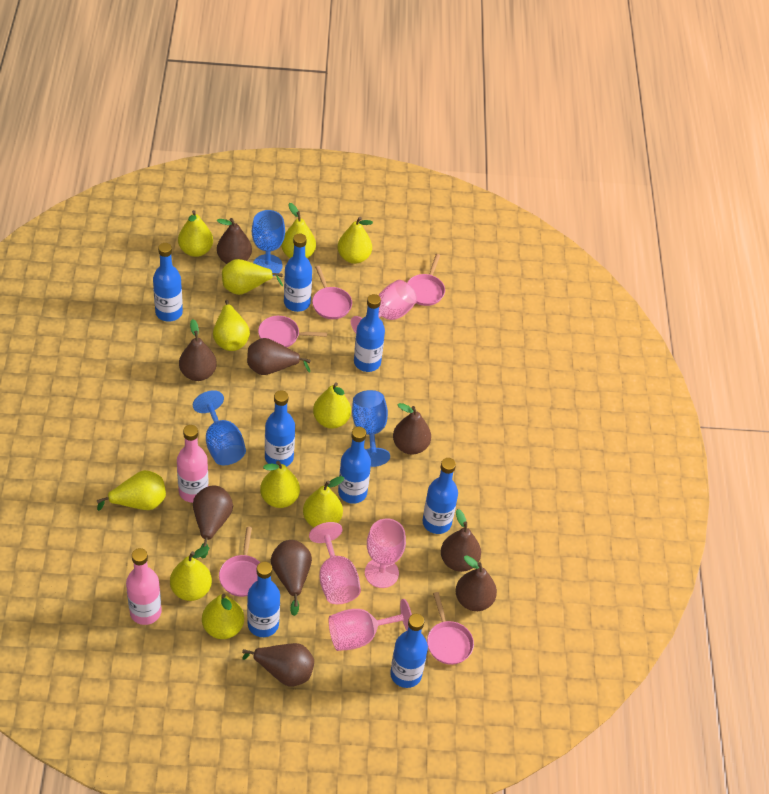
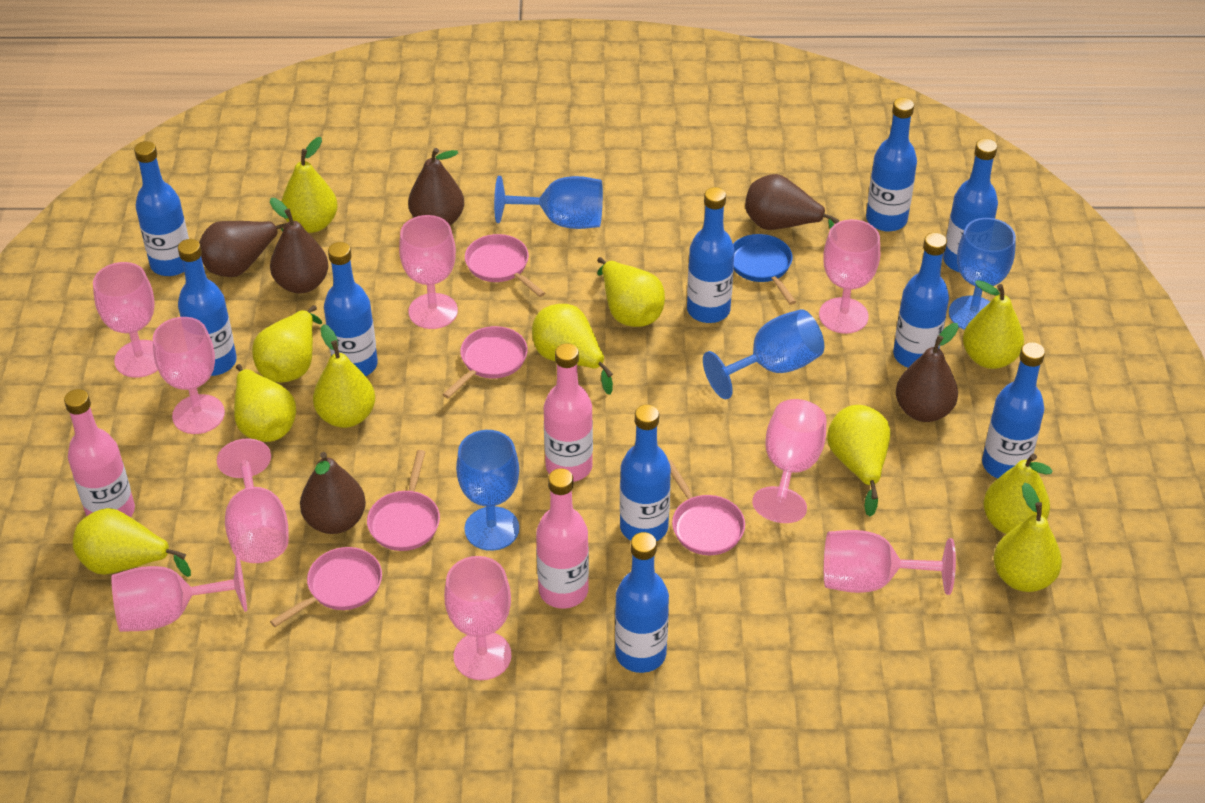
blue bottle: 8 -> 10
blue goblet: 3 -> 4
blue pan: 0 -> 1
brown pear: 9 -> 6
pink bottle: 2 -> 3
pink goblet: 4 -> 9

